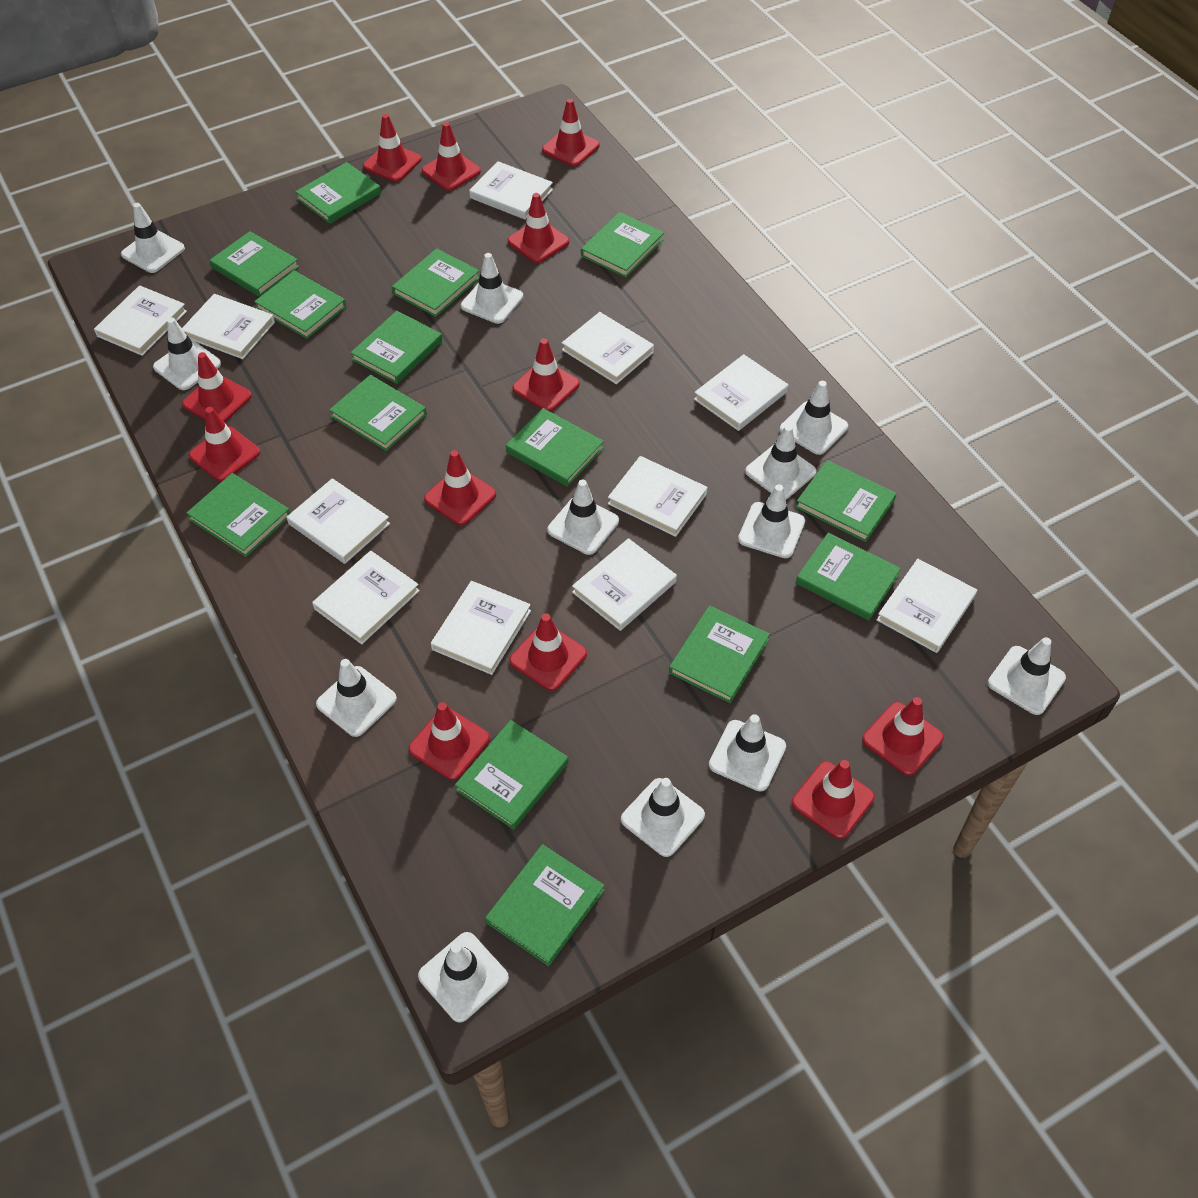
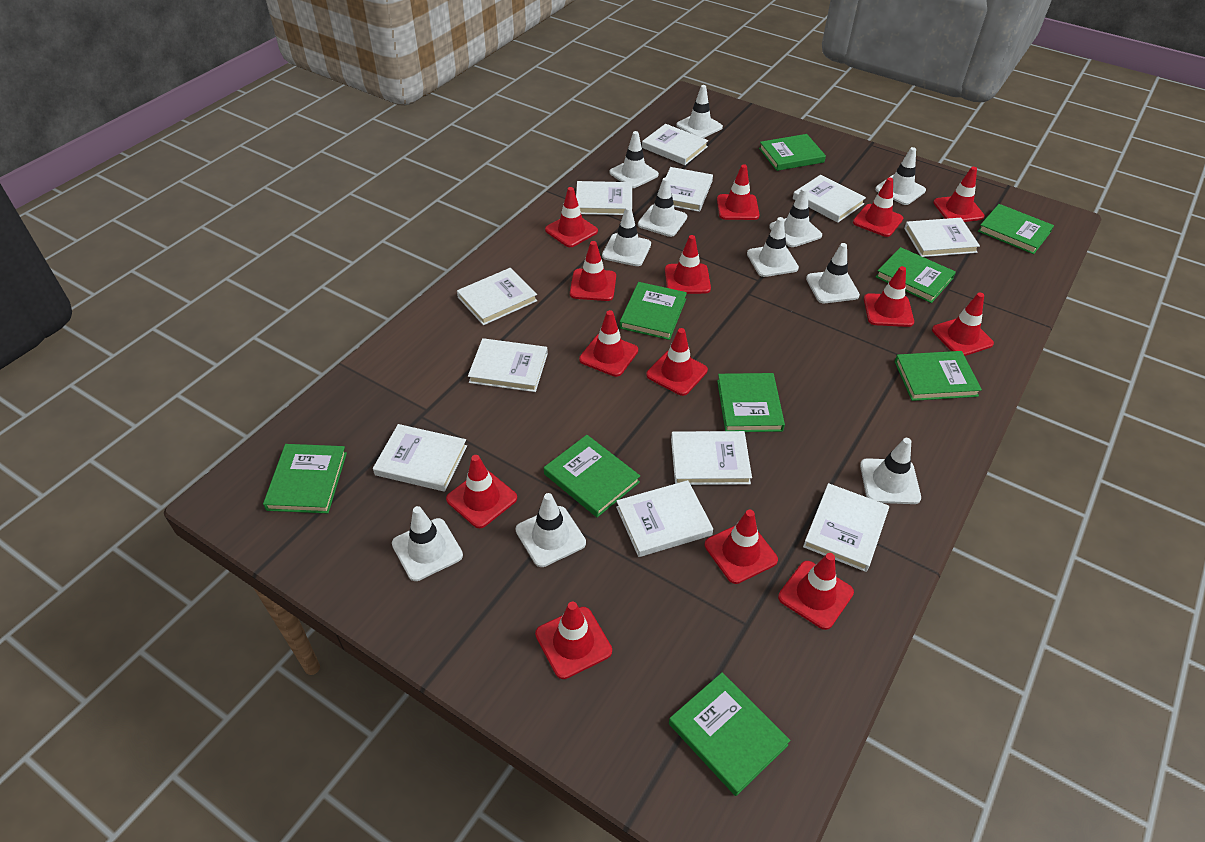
green book: 14 -> 9
red traffic cone: 12 -> 14
white traffic cone: 12 -> 11

